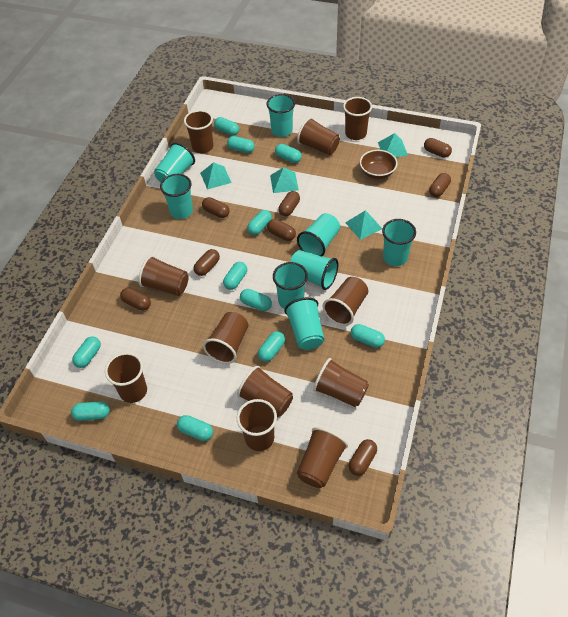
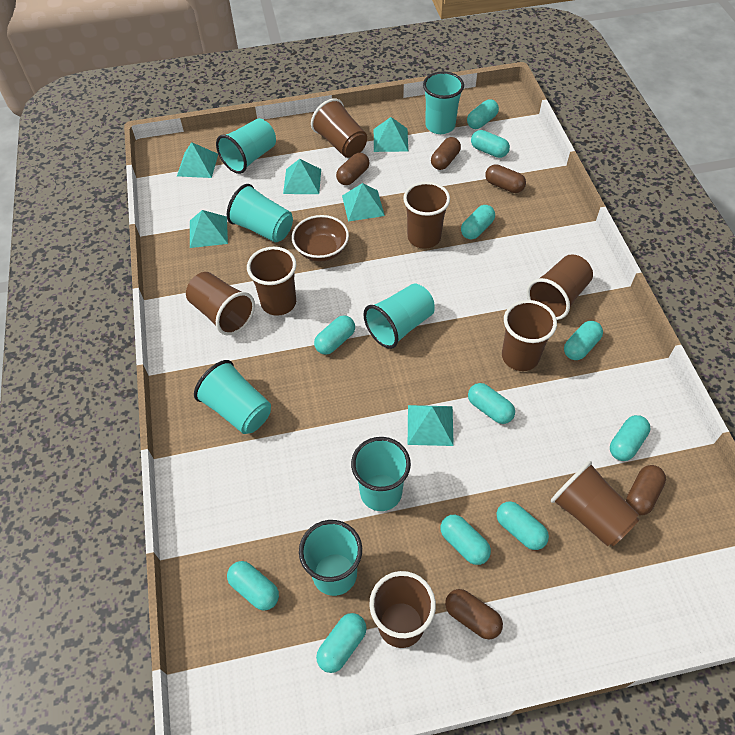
brown capsule: 8 -> 5
brown cup: 11 -> 8
turquoise cup: 8 -> 7
turquoise pyramid: 4 -> 6

